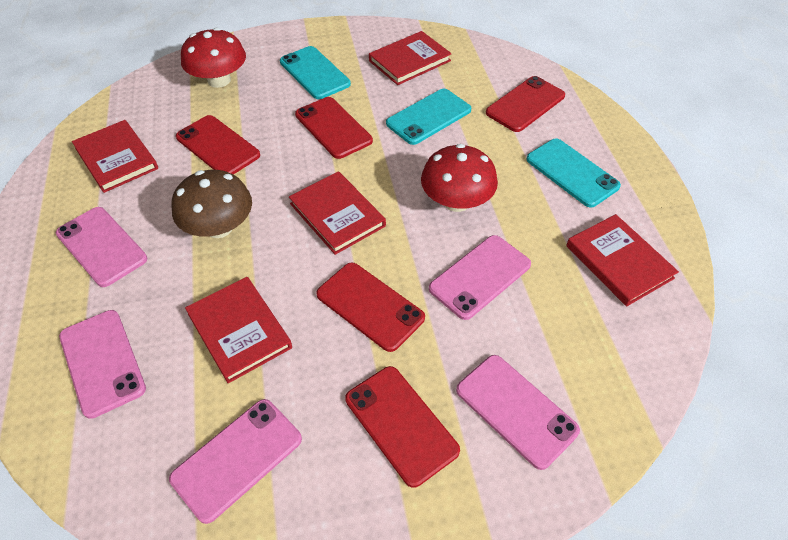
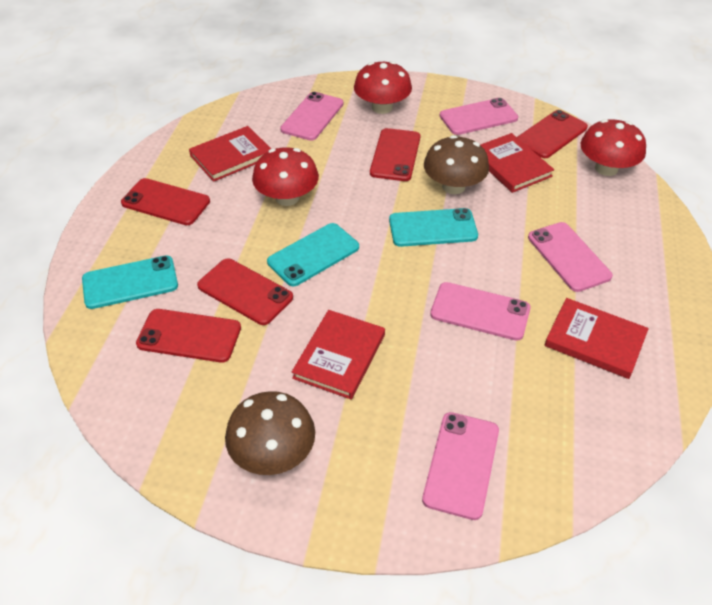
brown mushroom: 1 -> 2
red book: 5 -> 4
red mushroom: 2 -> 3

